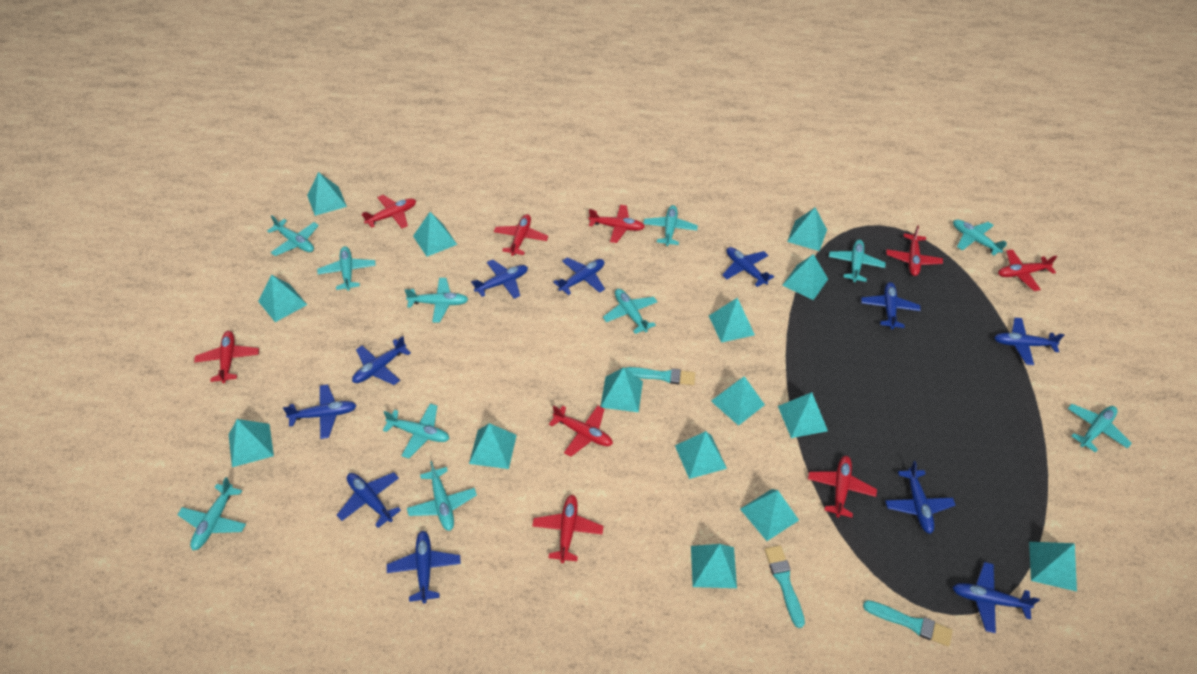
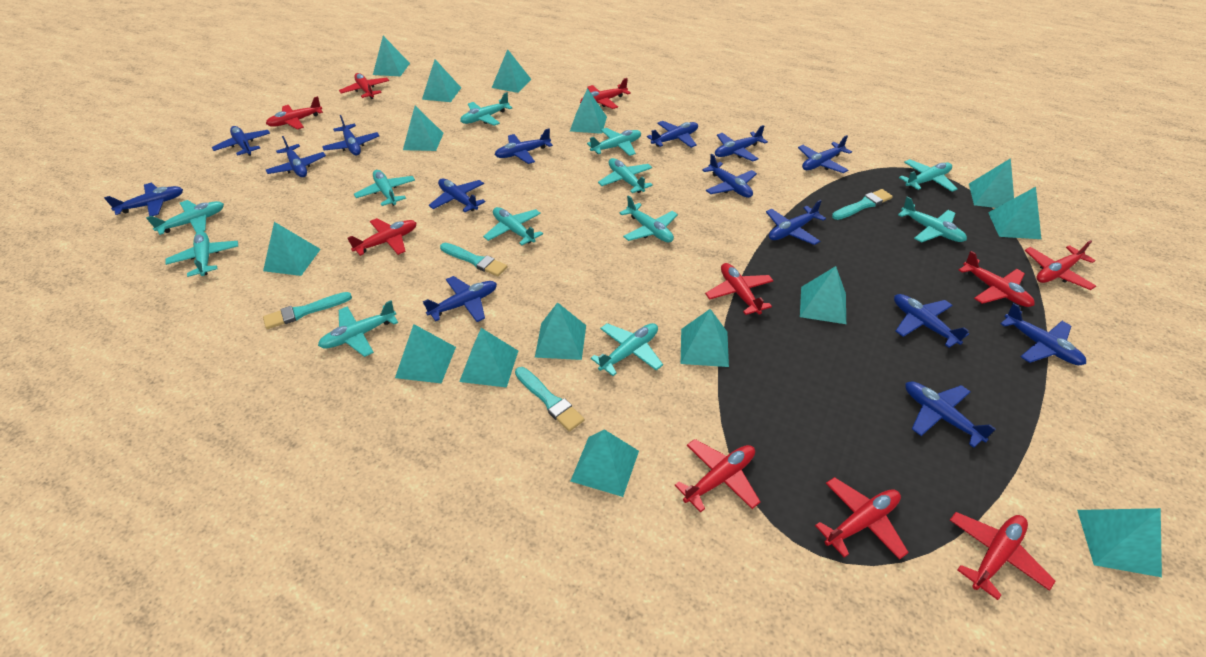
blue plane: 11 -> 15
red plane: 9 -> 10
turquoise brush: 3 -> 4
turquoise plane: 11 -> 12

